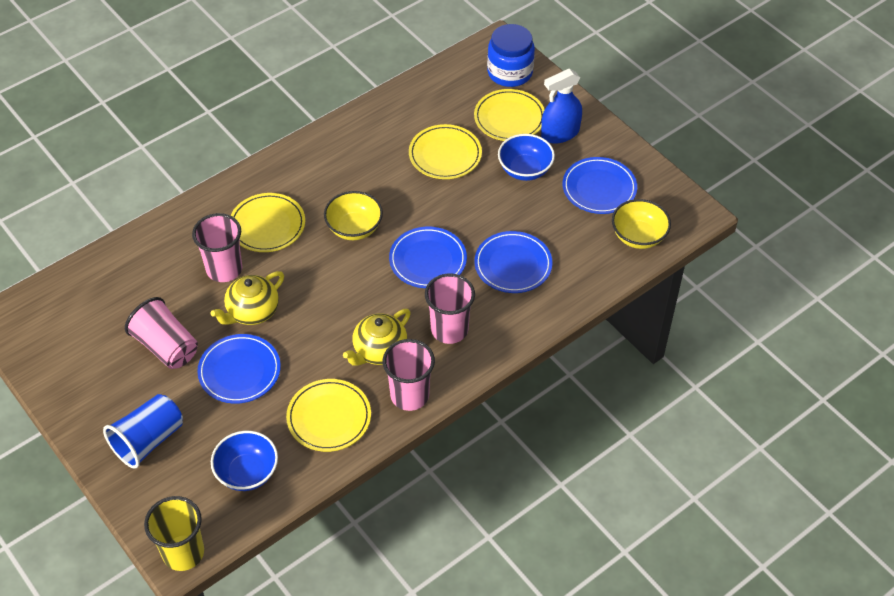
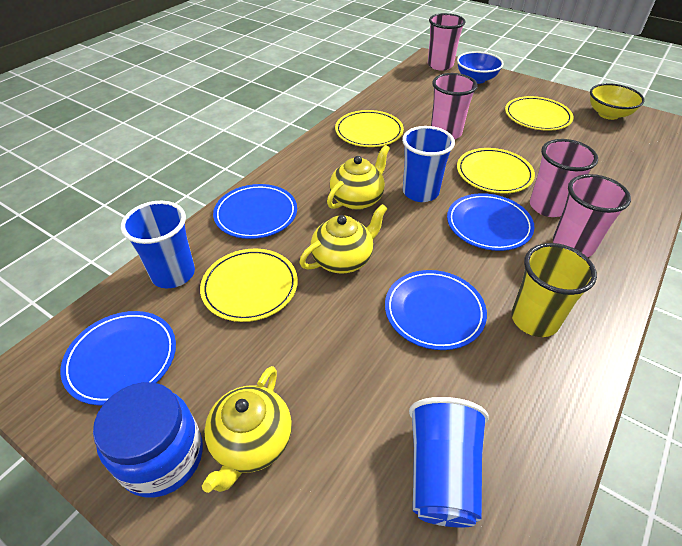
blue bowl: 2 -> 1
blue cup: 1 -> 3
blue spray bottle: 1 -> 0
yellow bowl: 2 -> 1
yellow teapot: 2 -> 3

